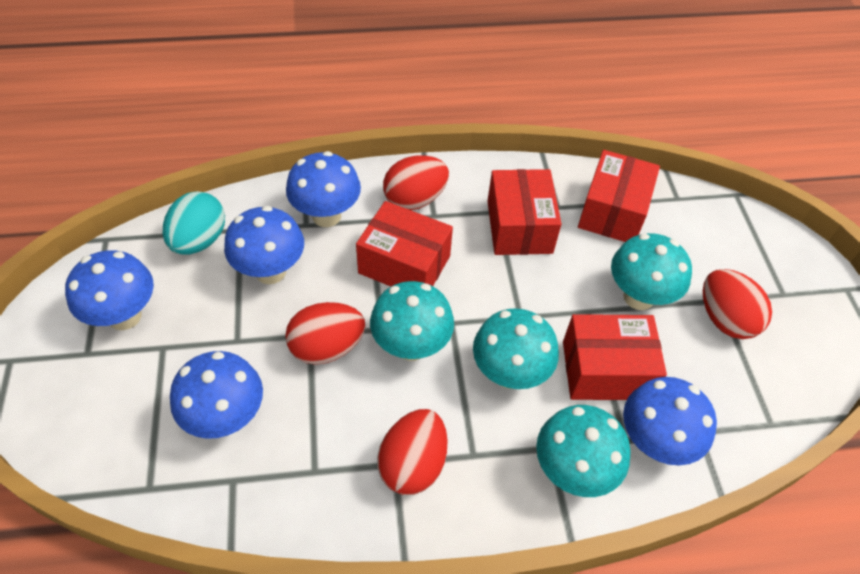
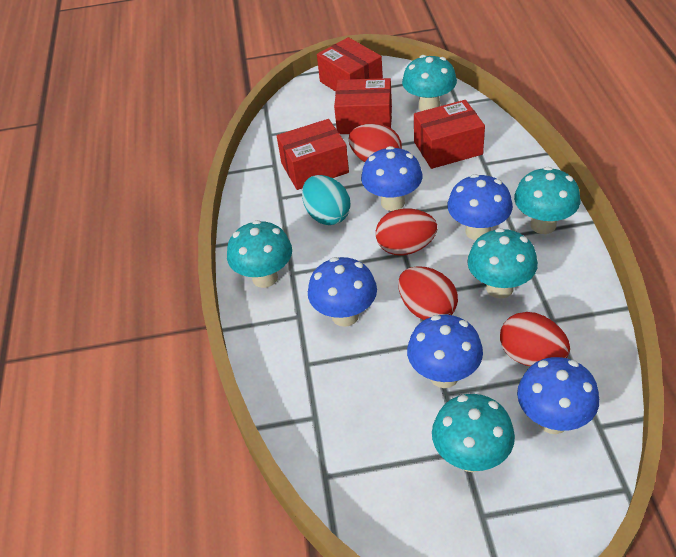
turquoise mushroom: 4 -> 5

